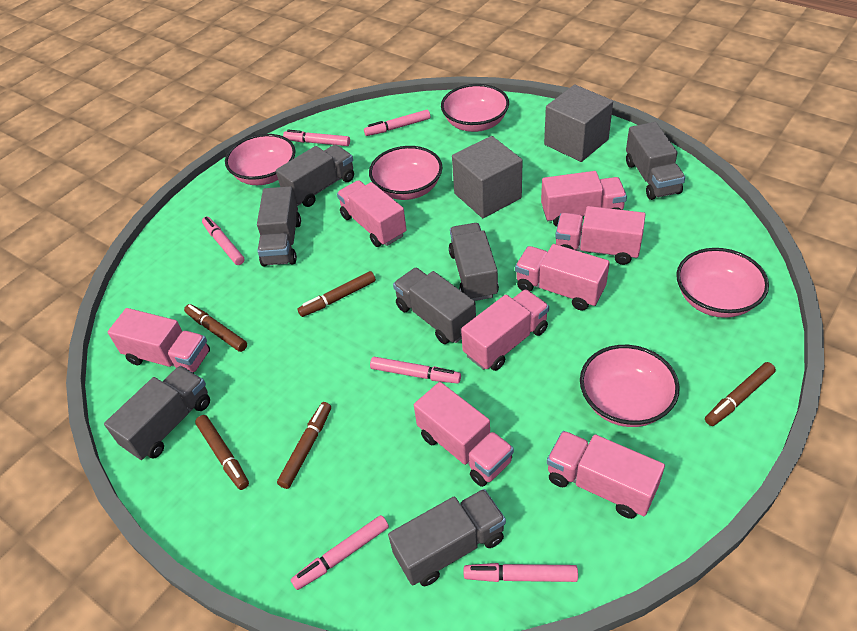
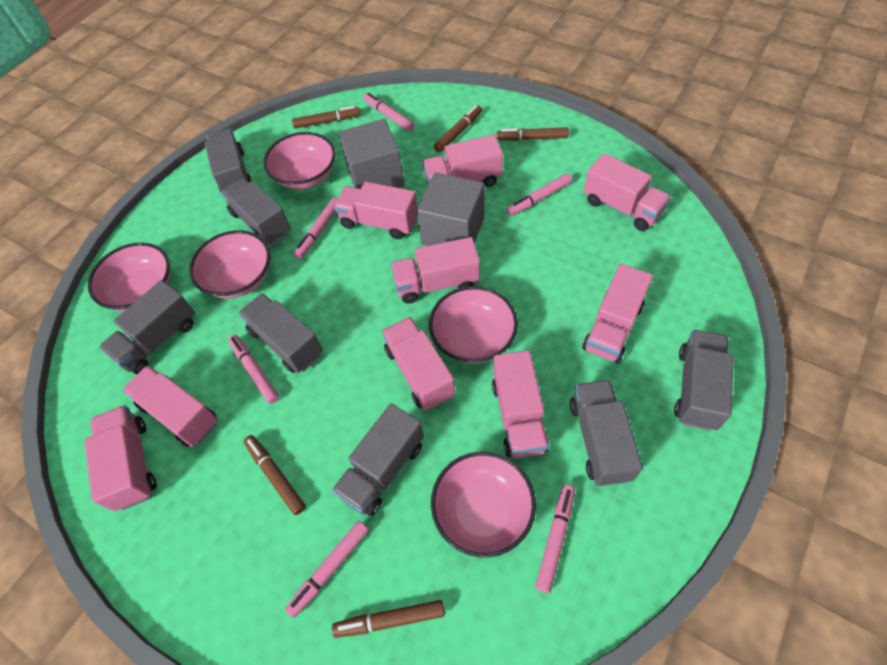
pink truck: 8 -> 9

